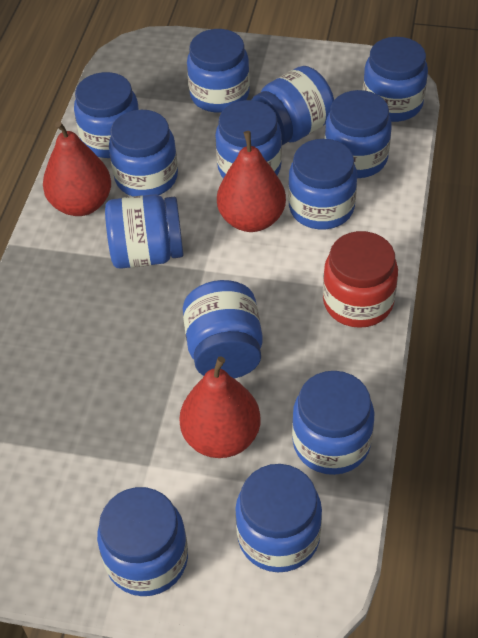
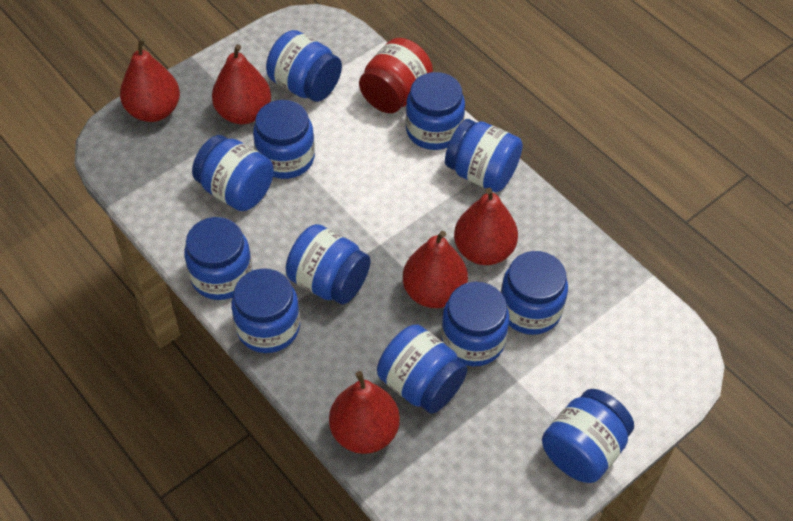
blue jar: 13 -> 12
red pear: 3 -> 5

